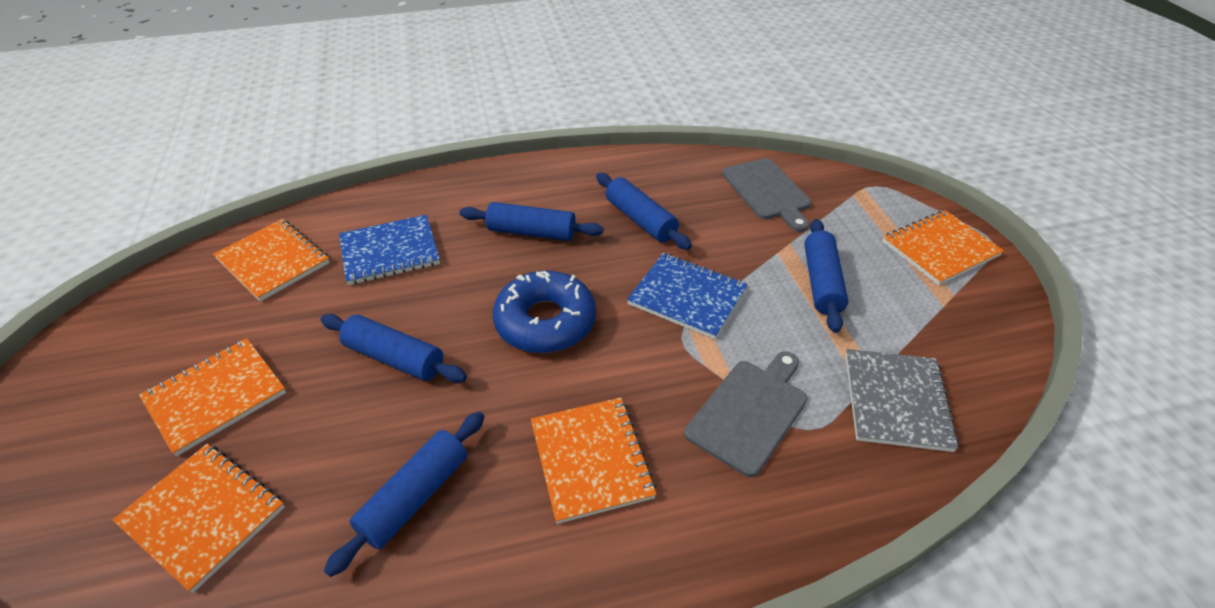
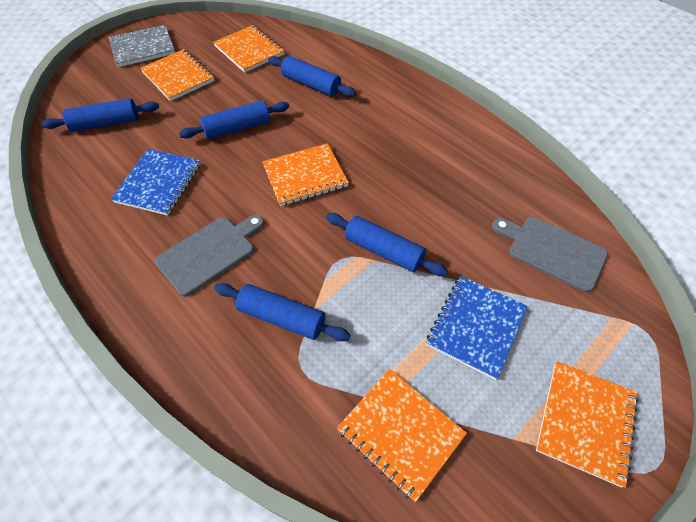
blue donut: 1 -> 0

